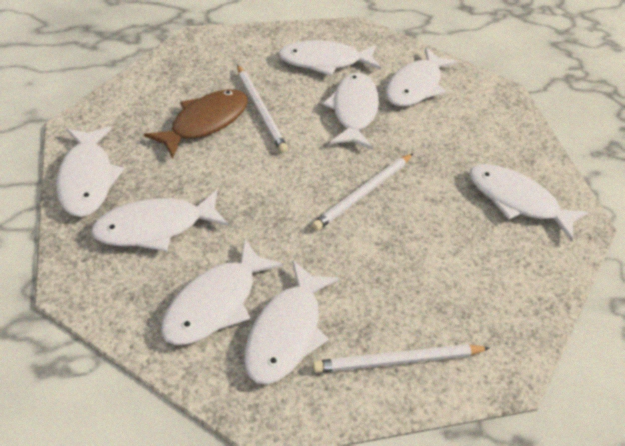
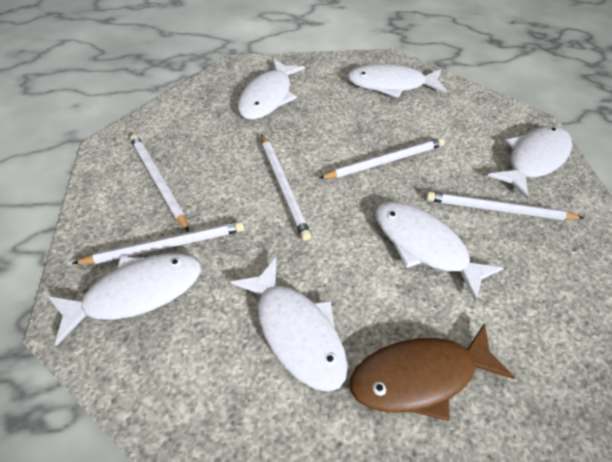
white fish: 8 -> 6
white pencil: 3 -> 5

